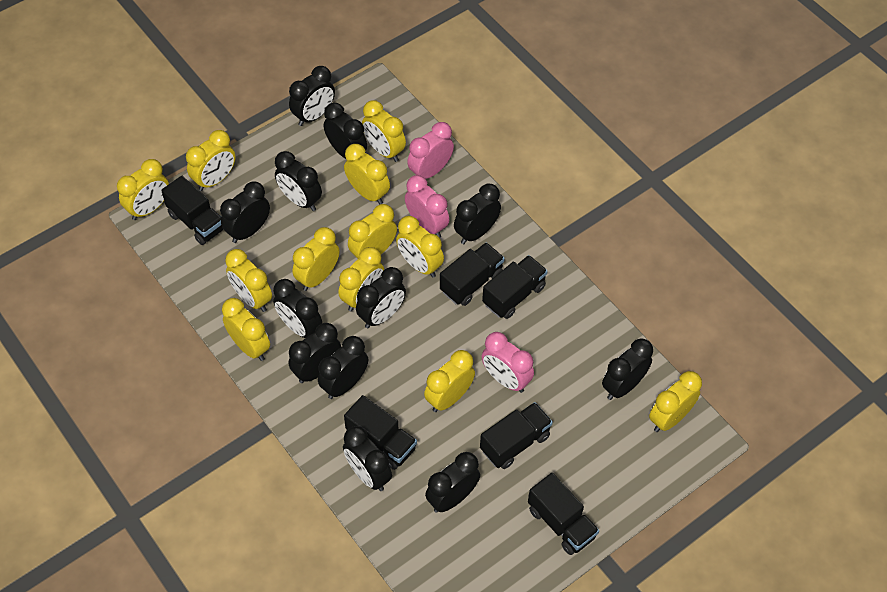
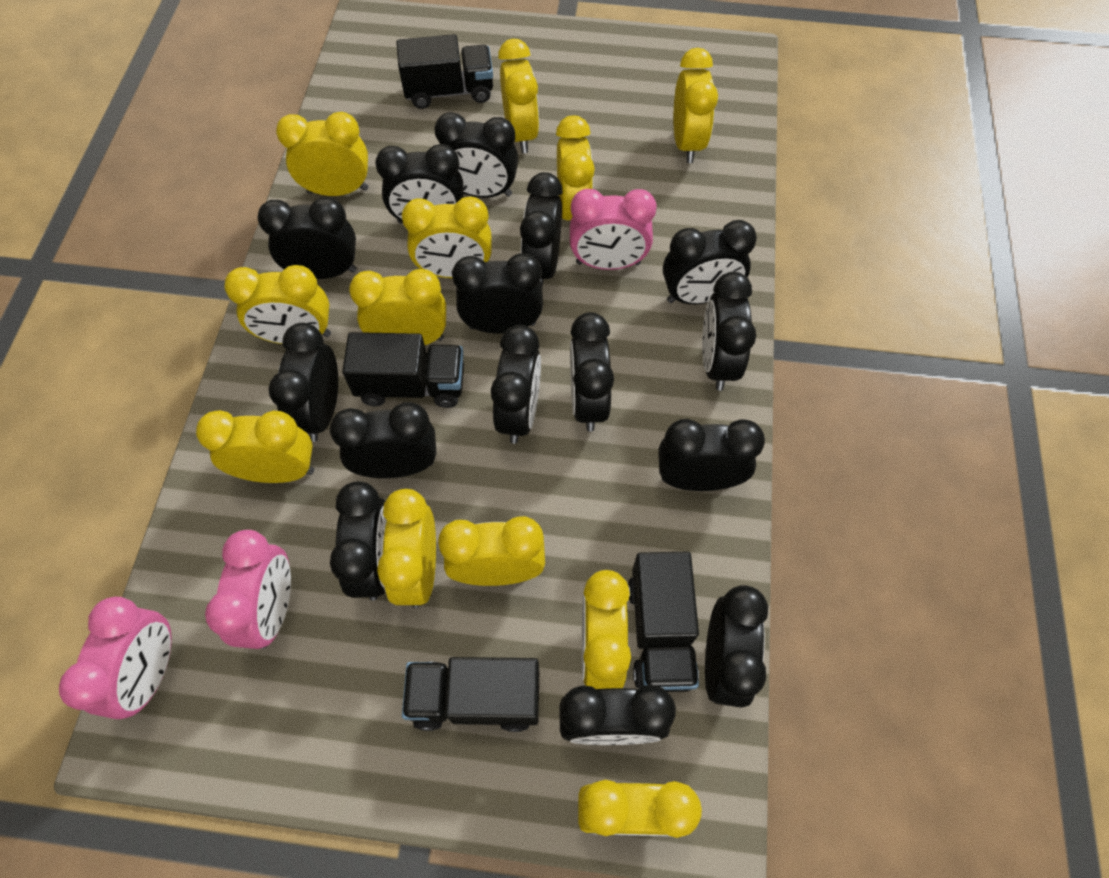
black clock: 12 -> 15
black truck: 6 -> 4

